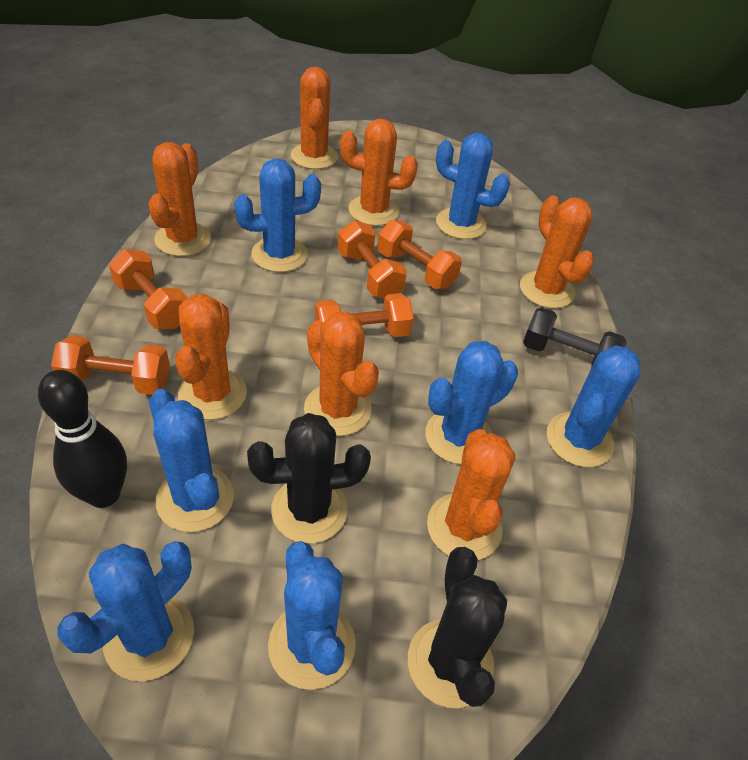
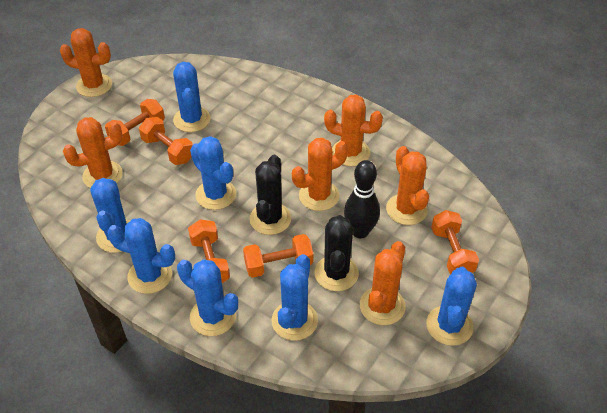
black dumbbell: 1 -> 0
orange cactus: 7 -> 6

